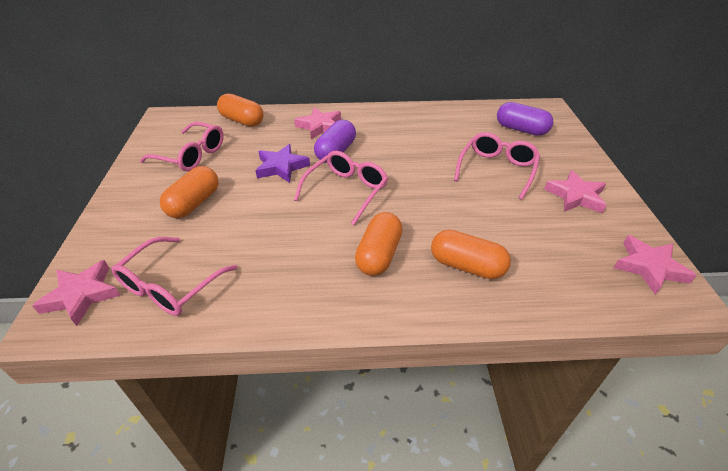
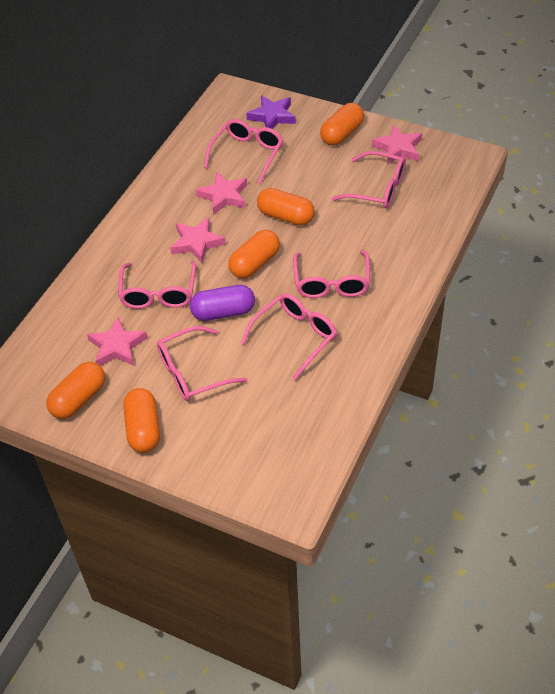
orange capsule: 4 -> 5
pink glasses: 4 -> 6
purple capsule: 2 -> 1

